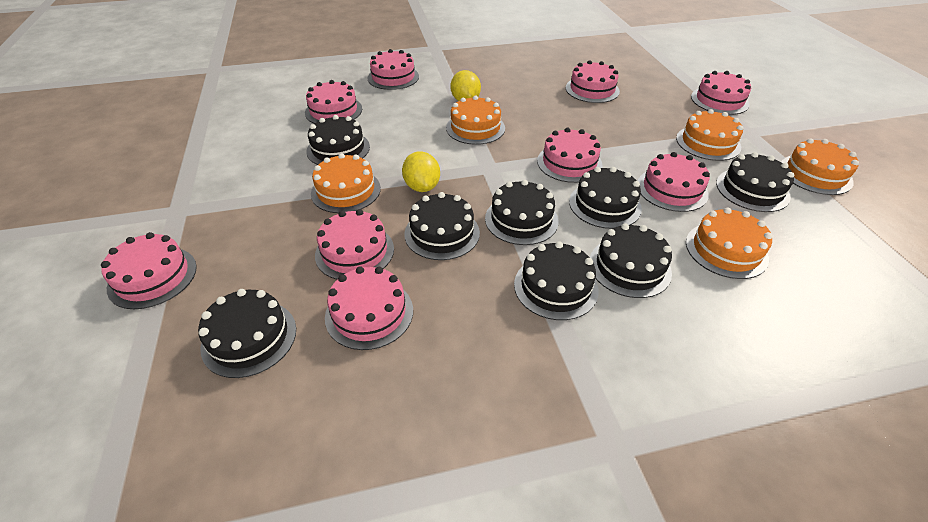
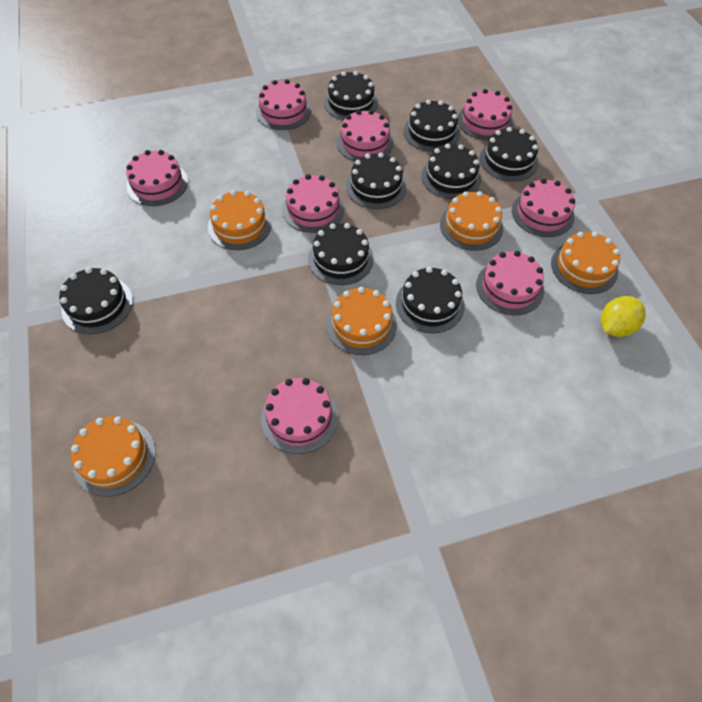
pink cake: 9 -> 8
yellow lemon: 2 -> 1

